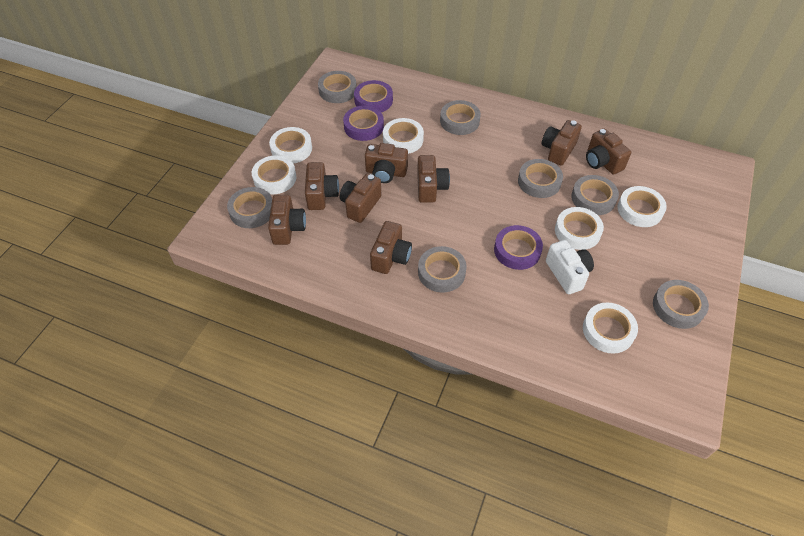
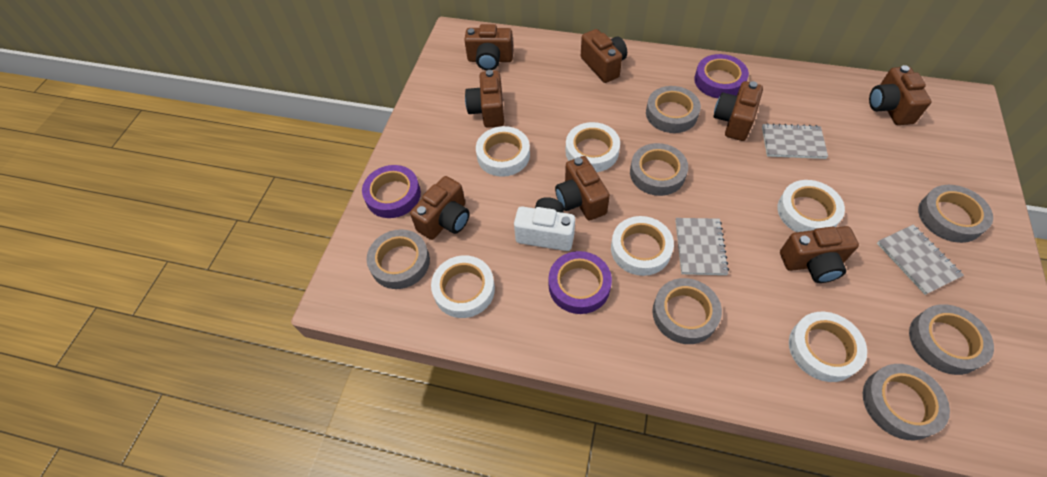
grey notebook: 0 -> 3

